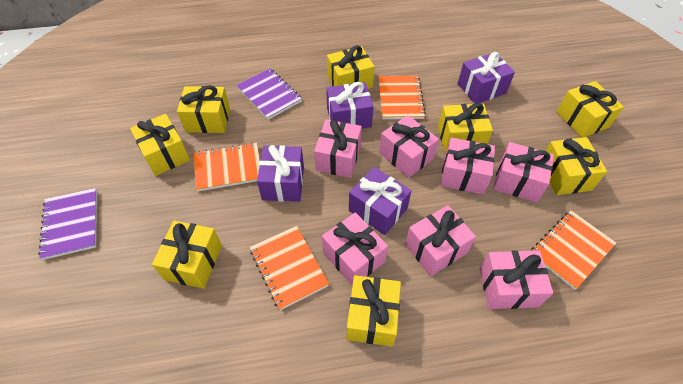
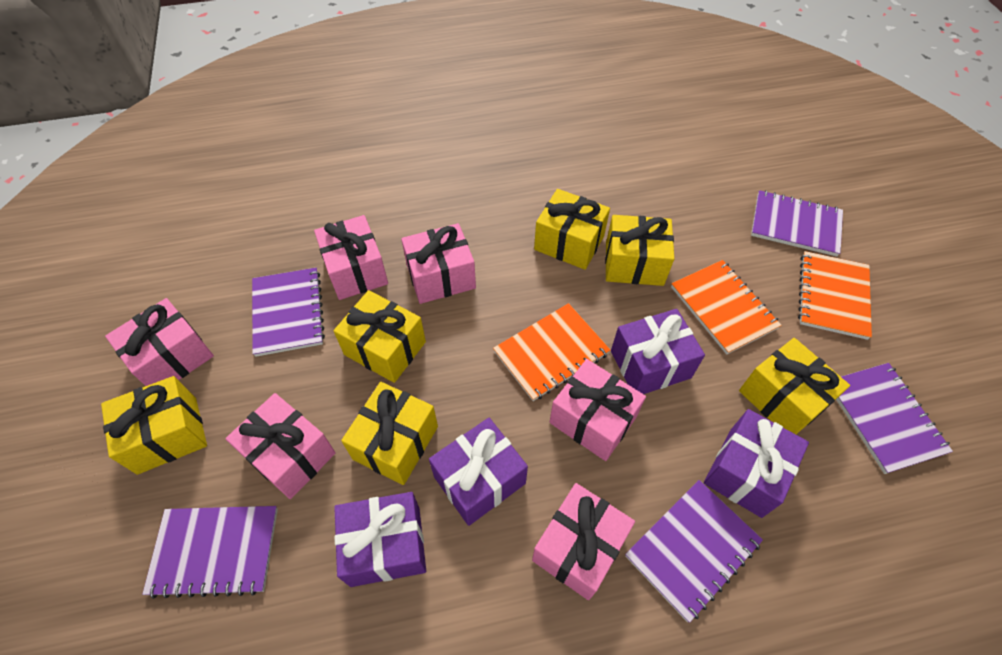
orange notebook: 4 -> 3
pink gift: 7 -> 6
purple notebook: 2 -> 5
yellow gift: 8 -> 6

